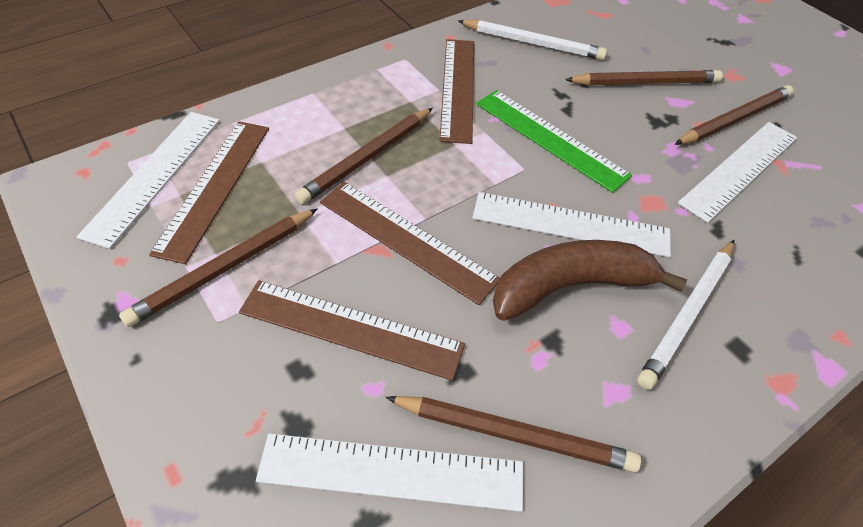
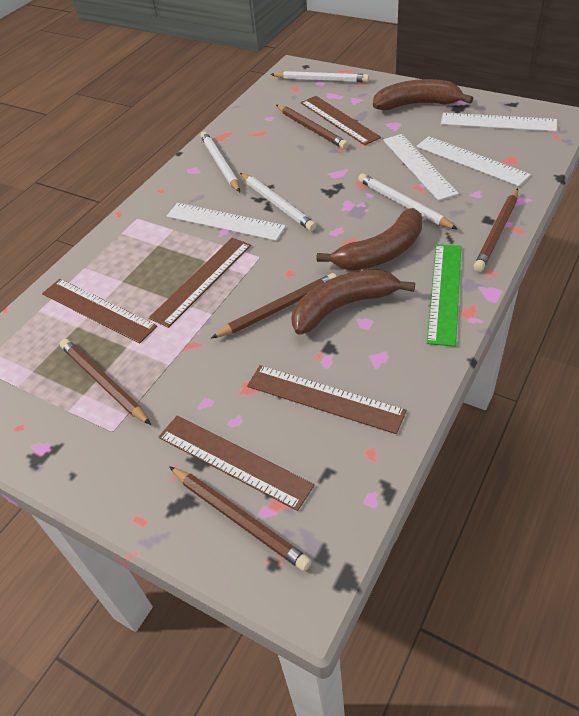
brown banana: 1 -> 3
brown ruler: 4 -> 5
white pencil: 2 -> 4

